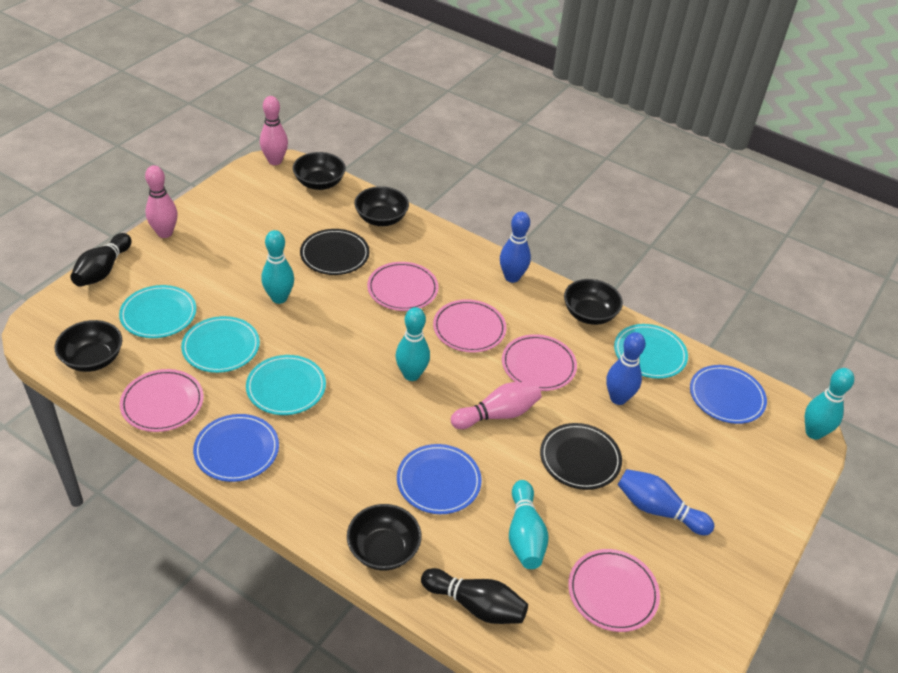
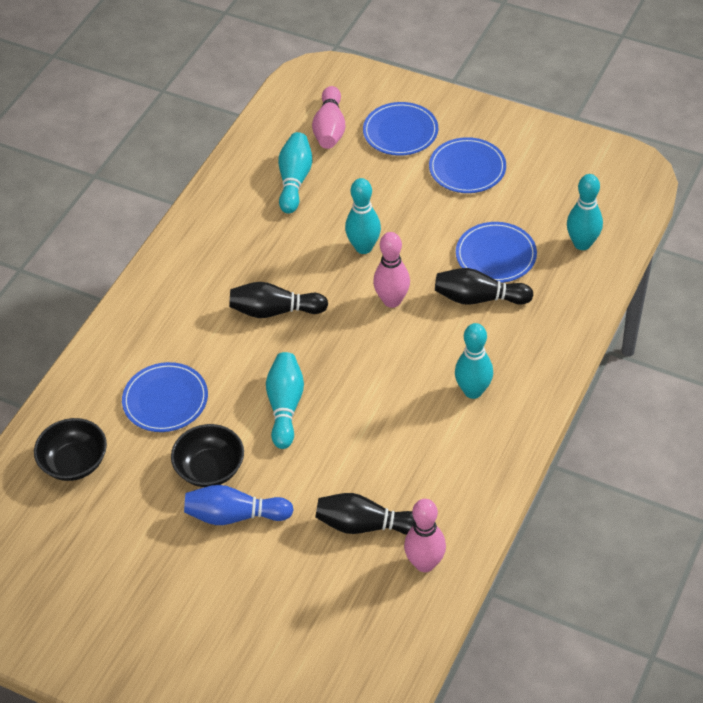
black bowl: 5 -> 2
black bowling pin: 2 -> 3
black plate: 2 -> 0
blue bowling pin: 3 -> 1
blue plate: 3 -> 4
pink plate: 5 -> 0
turquoise bowling pin: 4 -> 5
turquoise plate: 4 -> 0

